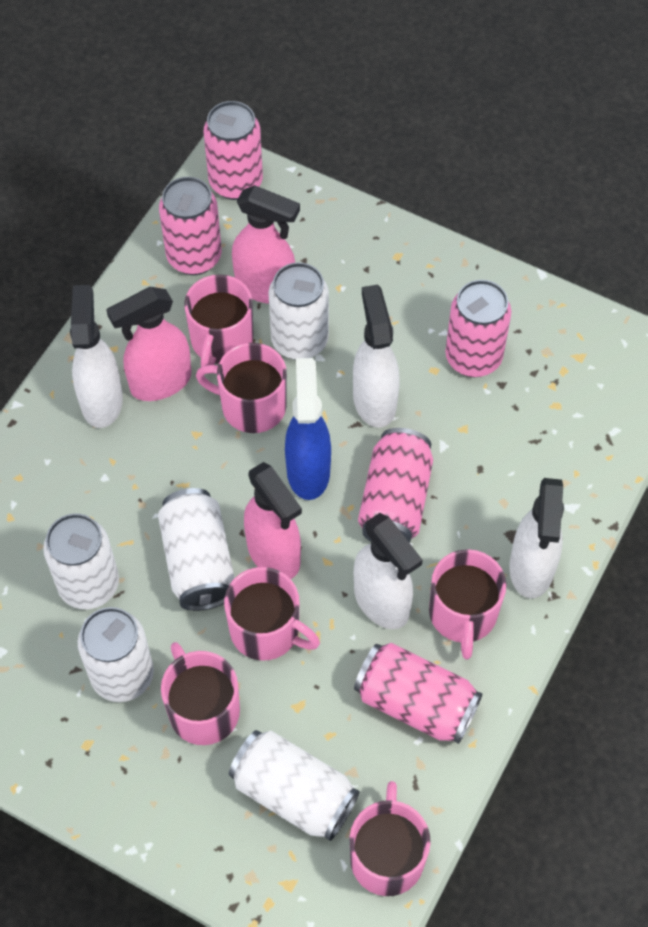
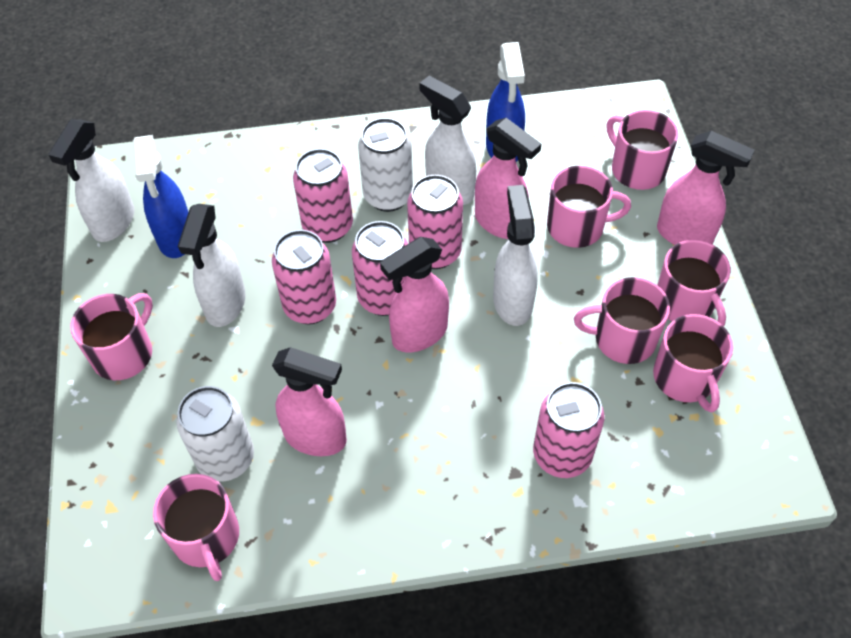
blue spray bottle: 1 -> 2
pink mug: 6 -> 7
pink spray bottle: 3 -> 4
white can: 5 -> 2

